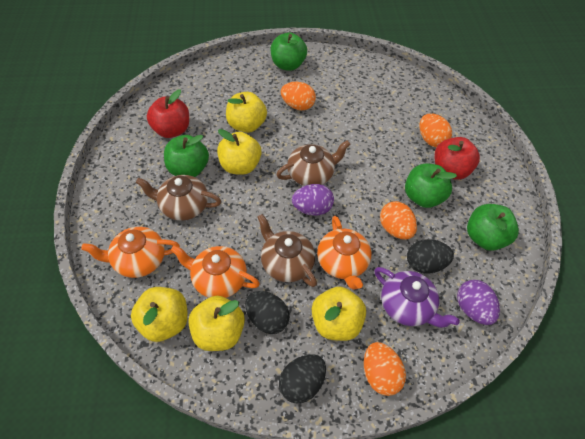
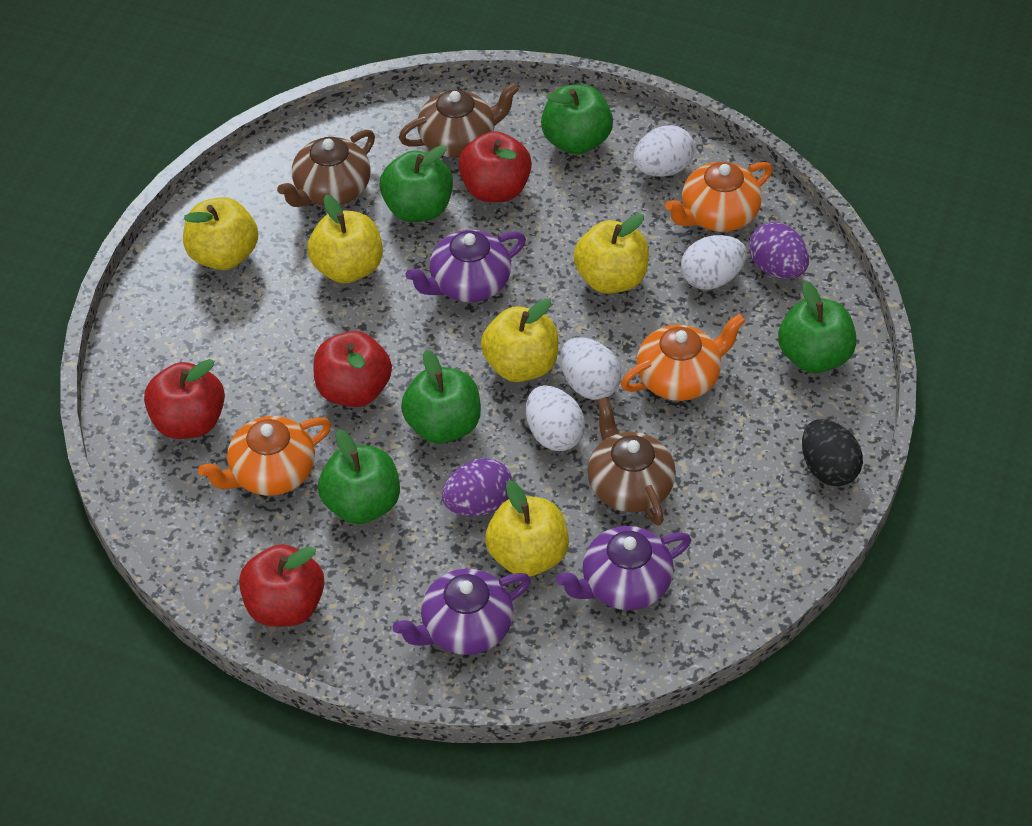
black egg: 3 -> 1
green apple: 4 -> 5
orange egg: 4 -> 0
purple teapot: 1 -> 3
red apple: 2 -> 4
white egg: 0 -> 4

